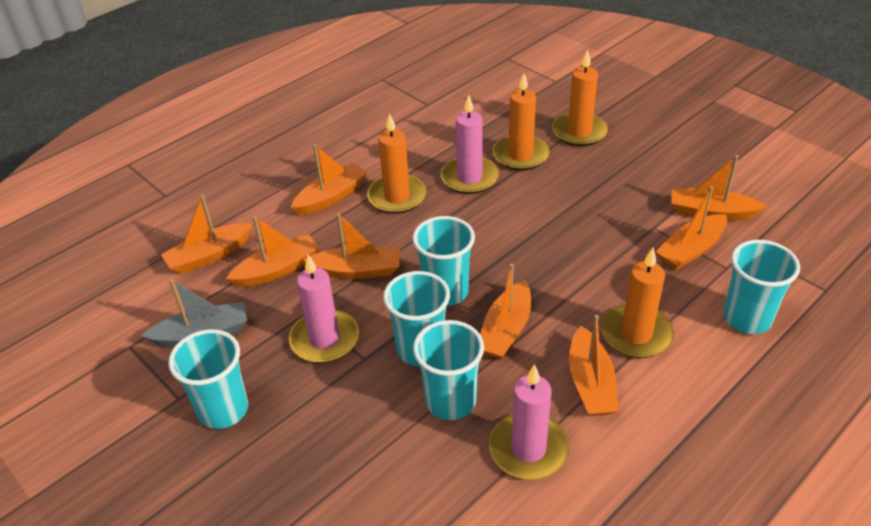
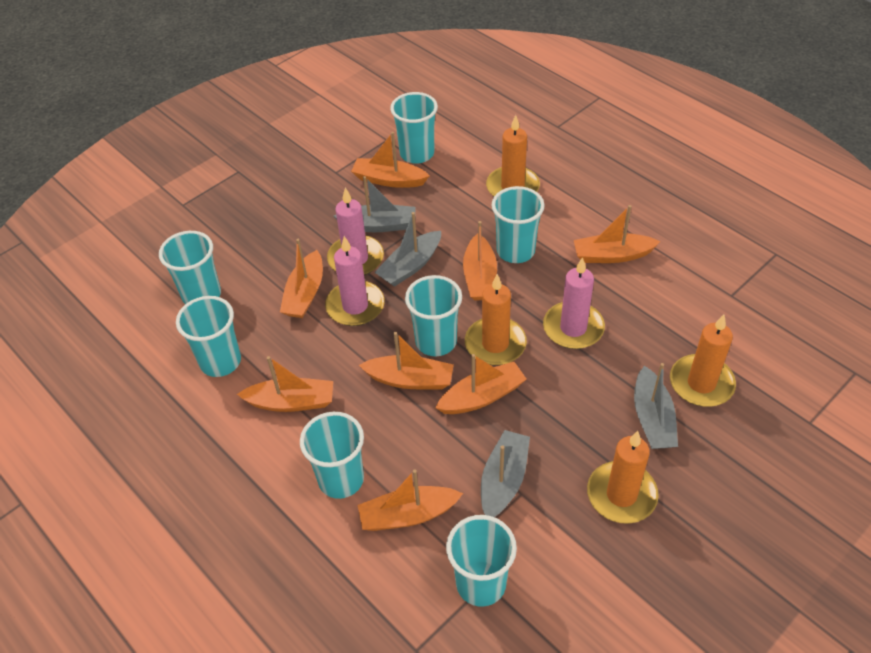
grey boat: 1 -> 4
turquoise cup: 5 -> 7

